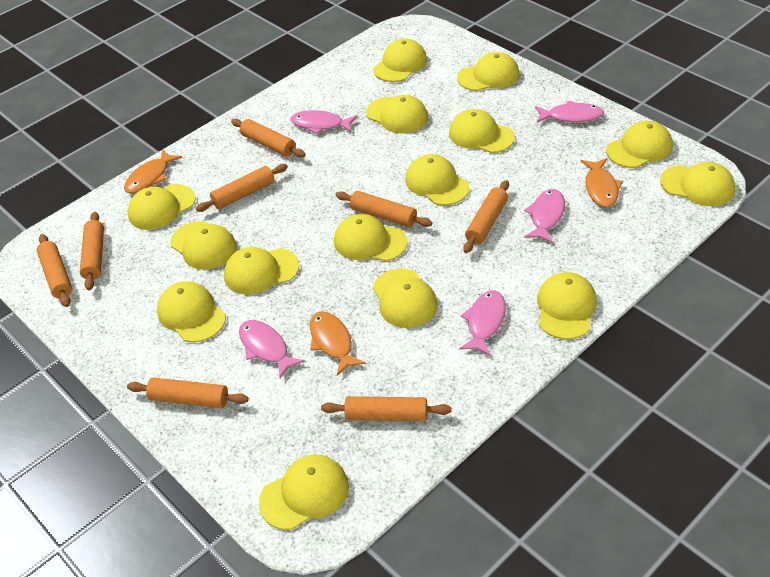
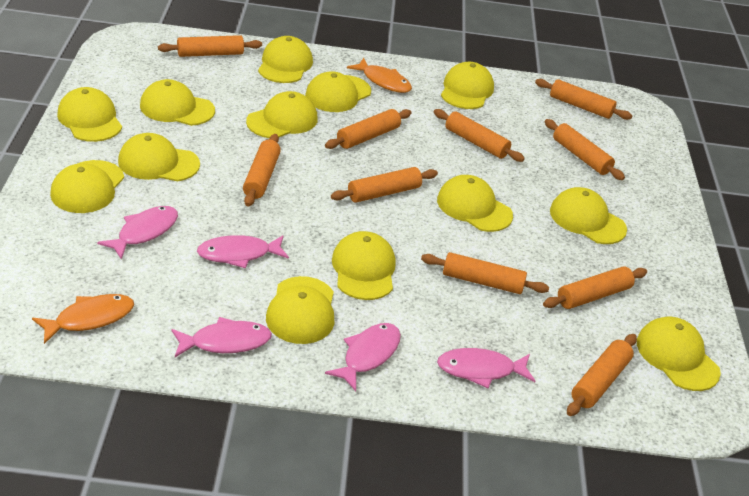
orange fish: 3 -> 2
orange rolling pin: 8 -> 10
yellow cap: 15 -> 13

